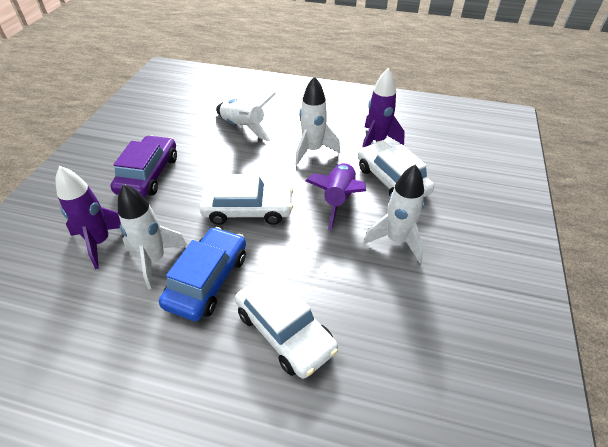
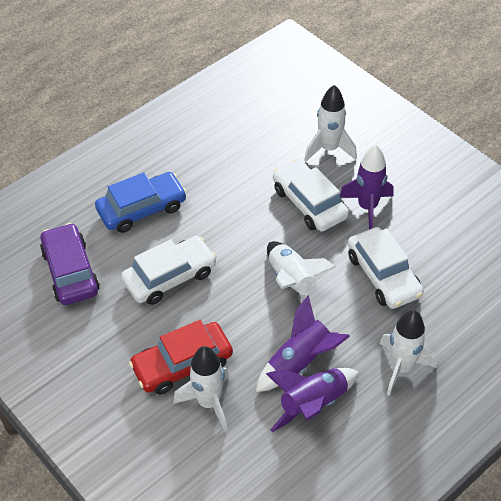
red car: 0 -> 1

